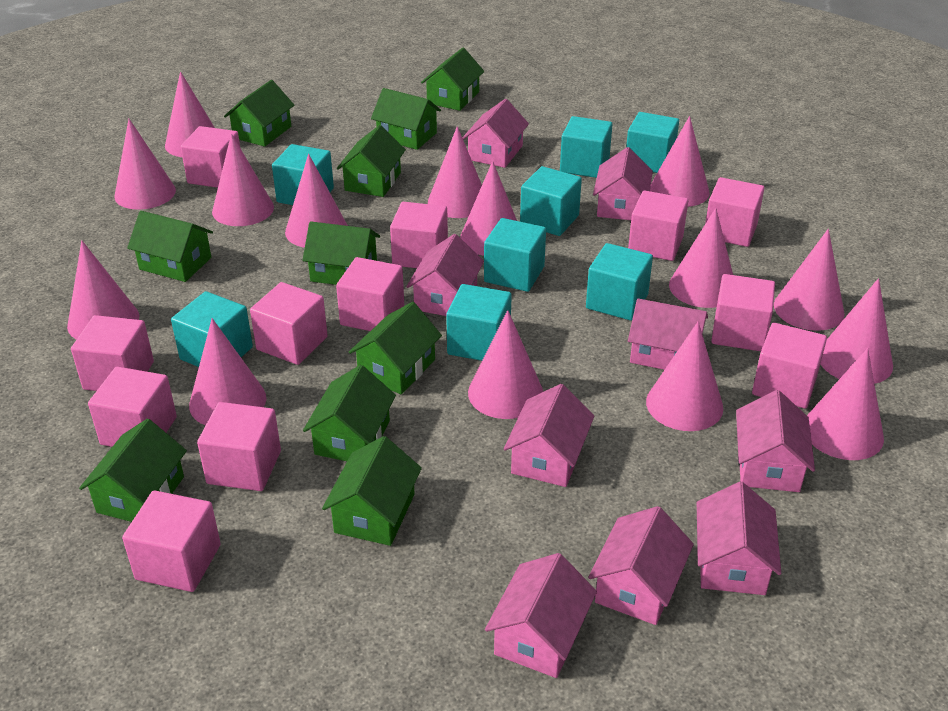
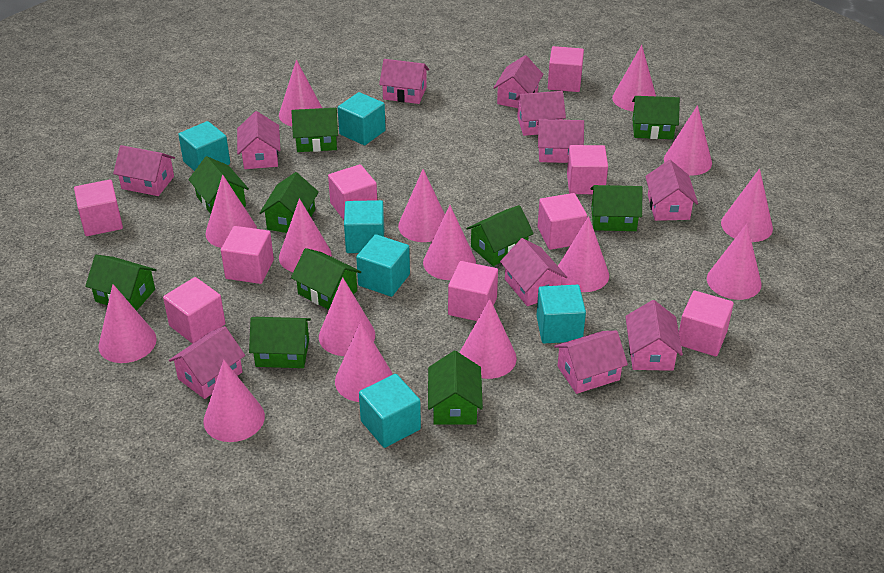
pink cube: 12 -> 9
pink house: 9 -> 11
turquoise cube: 8 -> 6

